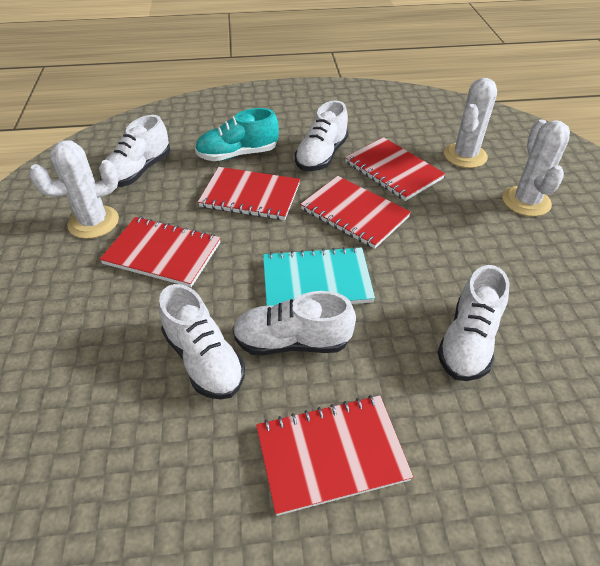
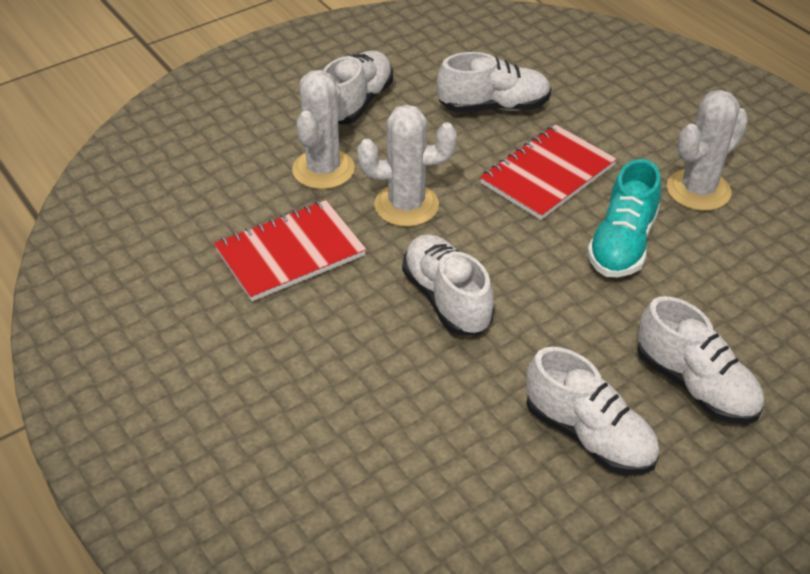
red notebook: 5 -> 2
turquoise notebook: 1 -> 0

